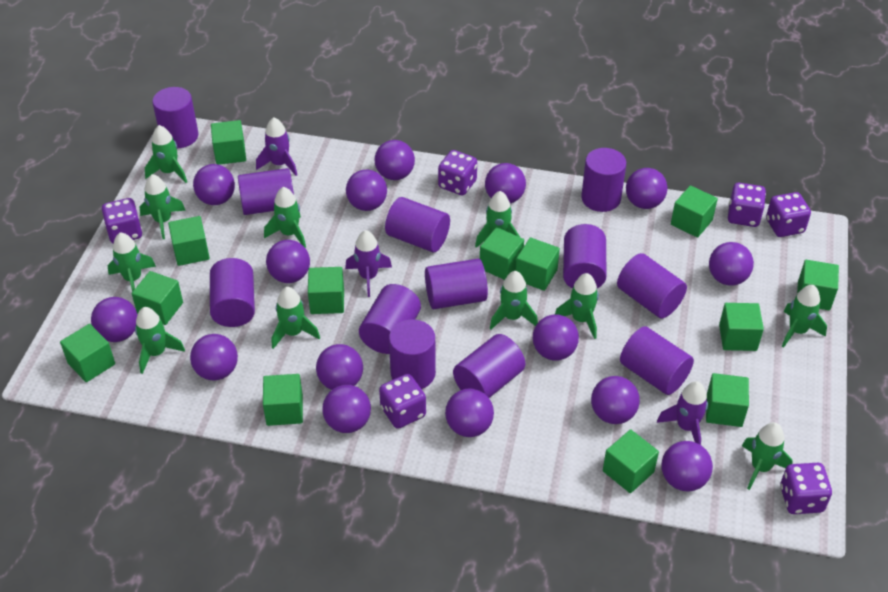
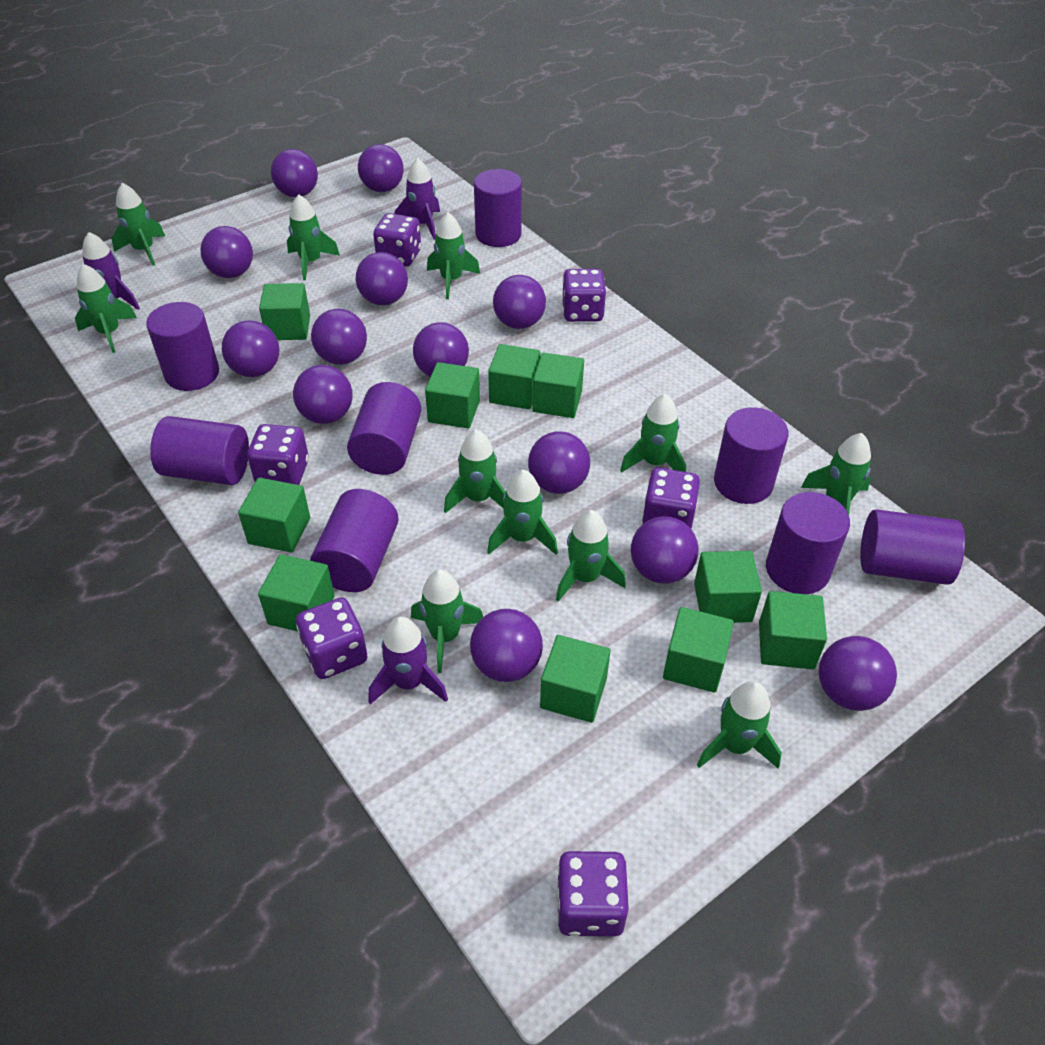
green cube: 13 -> 10
purple ball: 15 -> 13
purple cylinder: 12 -> 8

